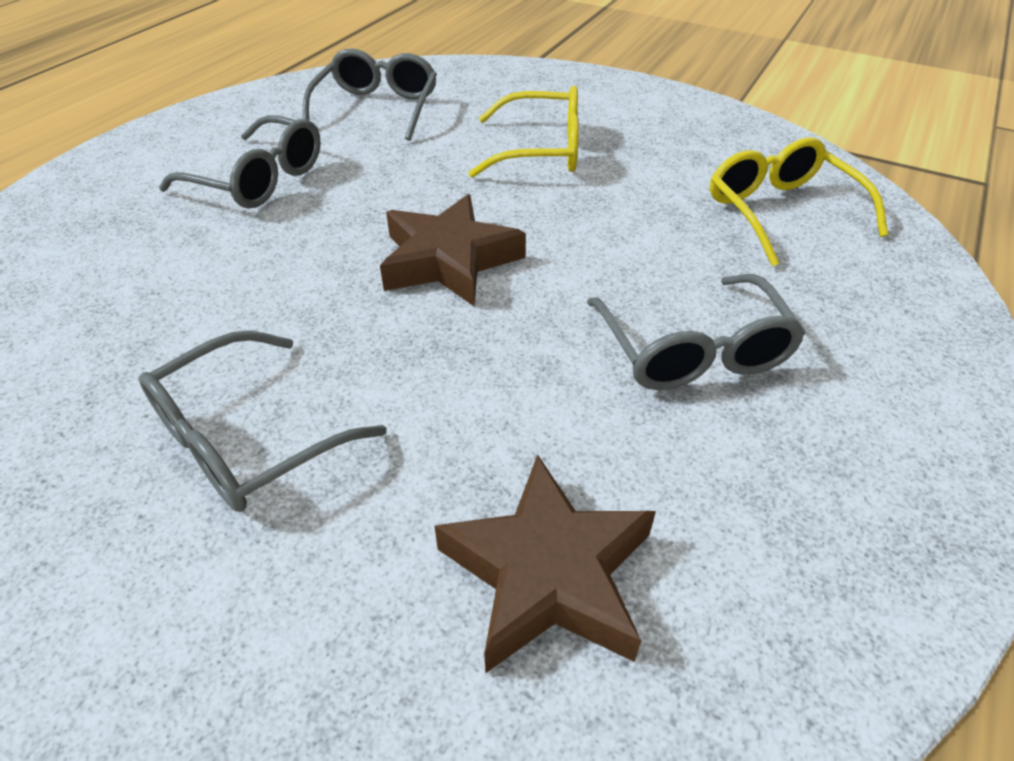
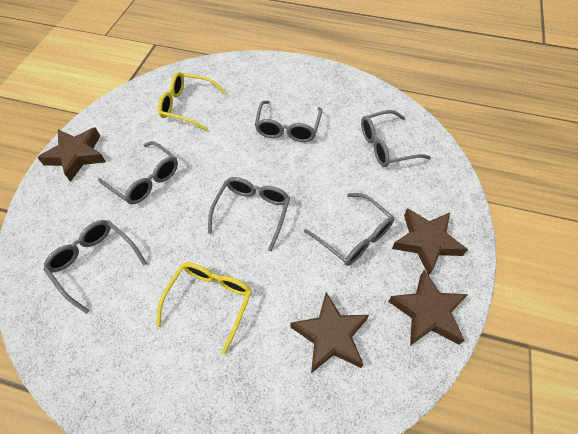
brown star: 2 -> 4
grey glasses: 4 -> 6

